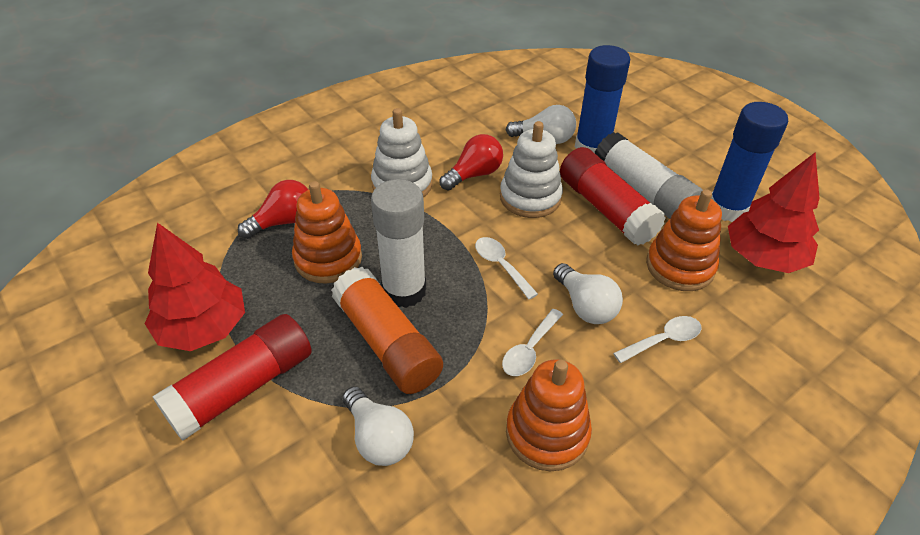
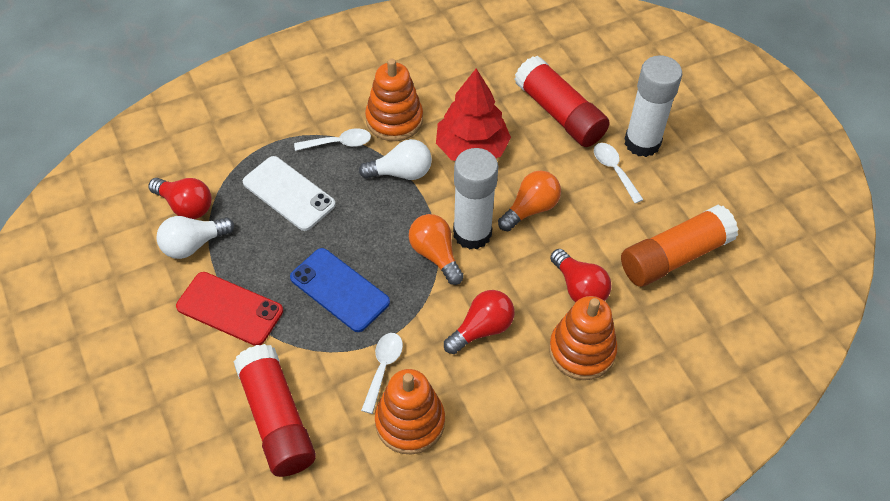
blue glue stick: 2 -> 0
blue phone: 0 -> 1
orange light bulb: 0 -> 2
red light bulb: 2 -> 3
red phone: 0 -> 1
red tree: 2 -> 1
white light bulb: 3 -> 2
white phone: 0 -> 1
white stacking toy: 2 -> 0

